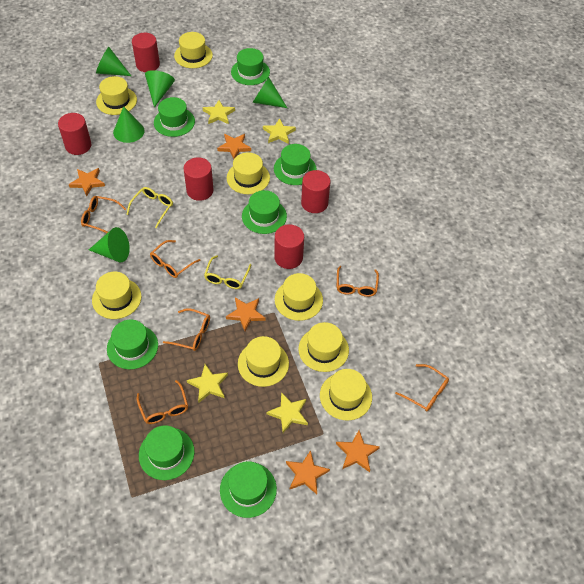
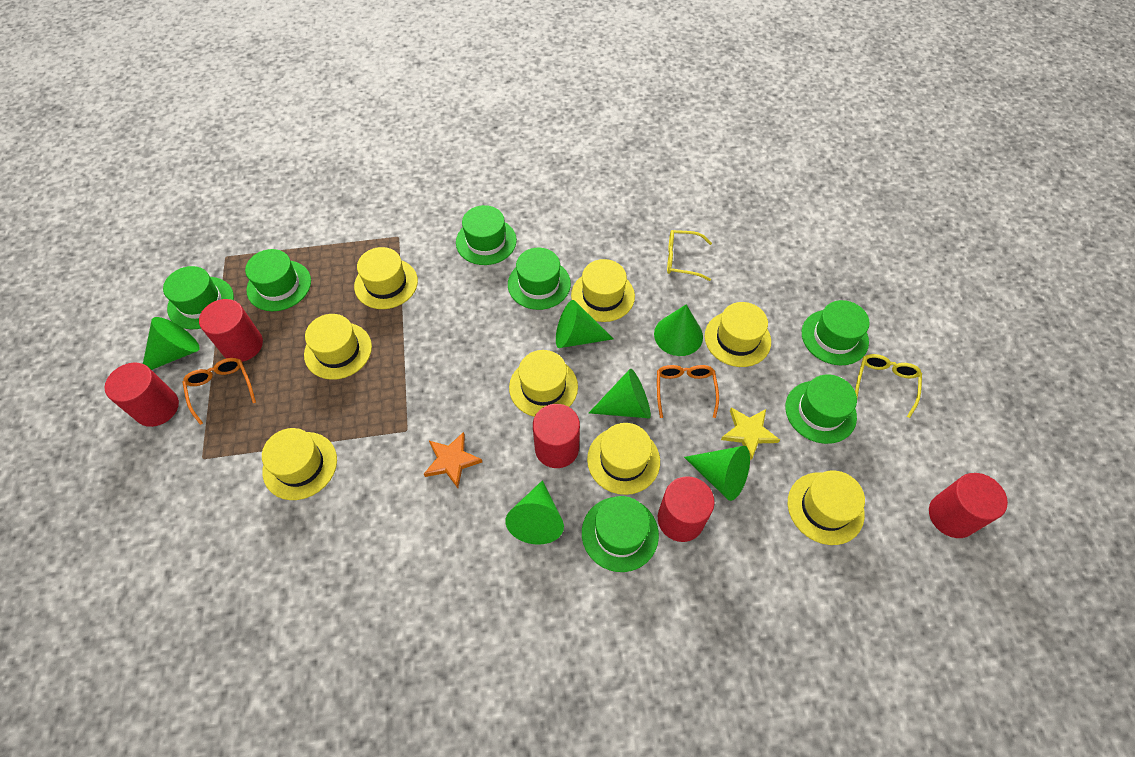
green cone: 5 -> 6
orange glasses: 6 -> 2
orange star: 5 -> 1
yellow star: 4 -> 1

